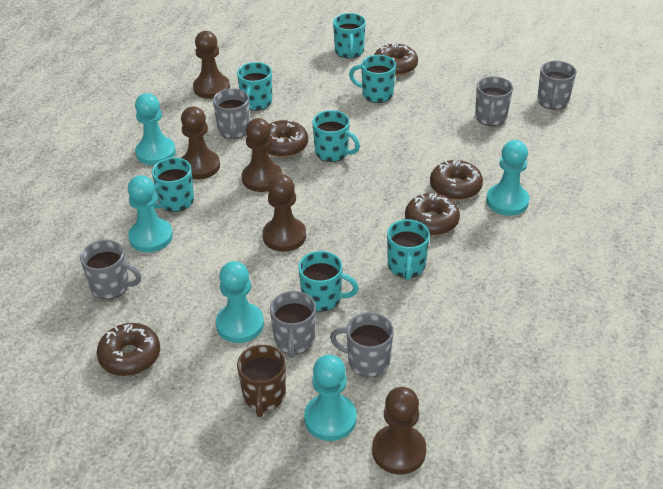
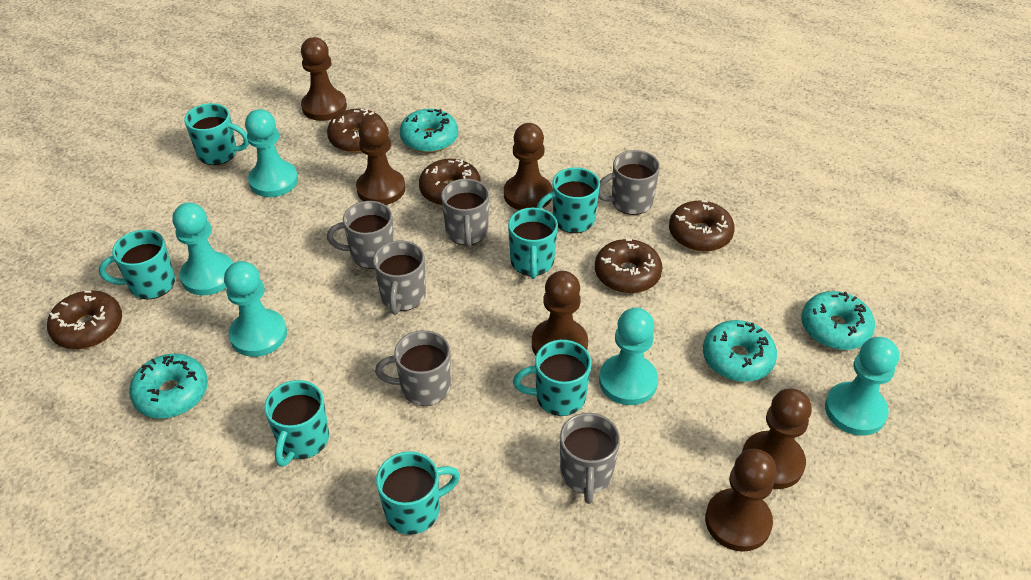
brown mug: 1 -> 0
brown pawn: 5 -> 6
turquoise donut: 0 -> 4

